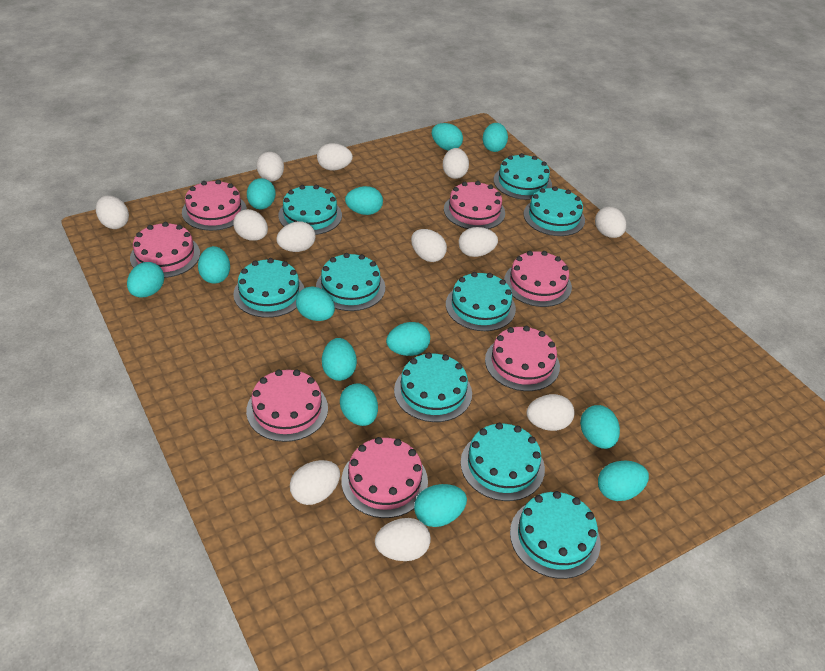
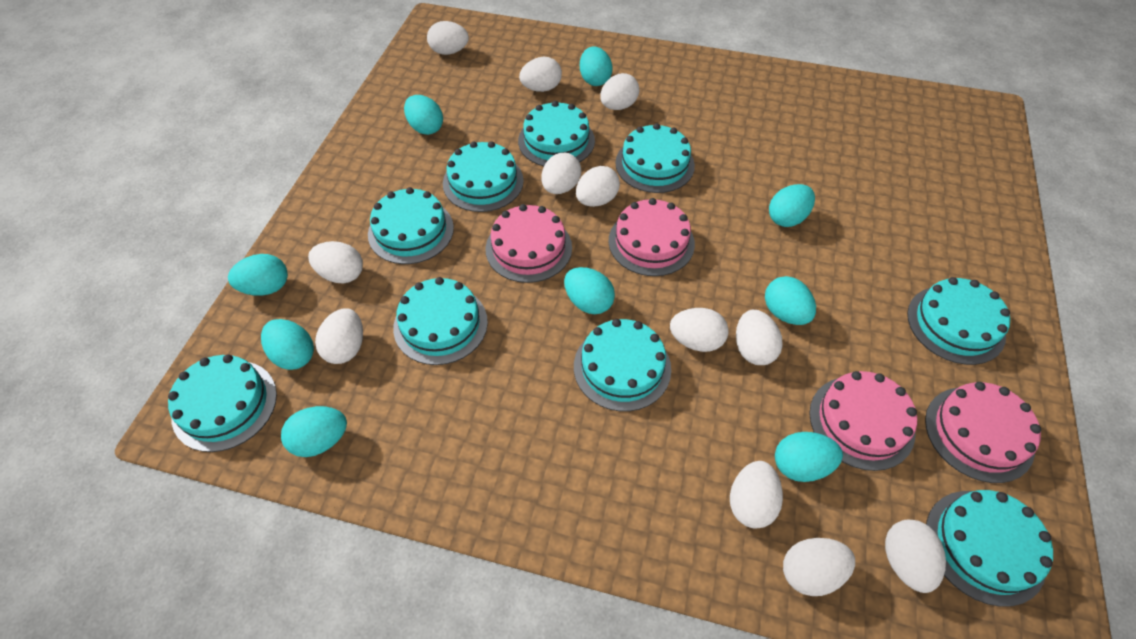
pink cake: 7 -> 4
turquoise egg: 13 -> 9

